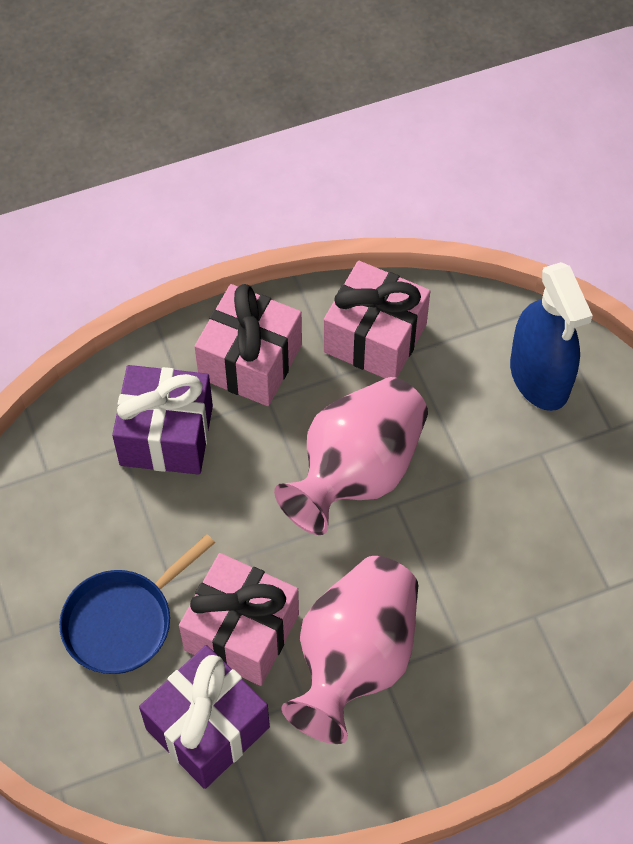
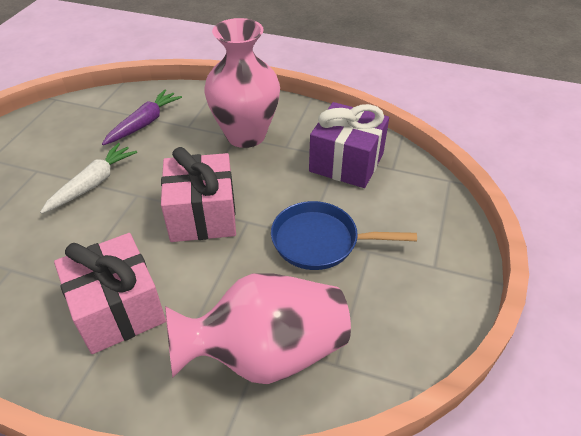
blue spray bottle: 1 -> 0
pink gift: 3 -> 2
purple carrot: 0 -> 1
purple gift: 2 -> 1
white carrot: 0 -> 1

